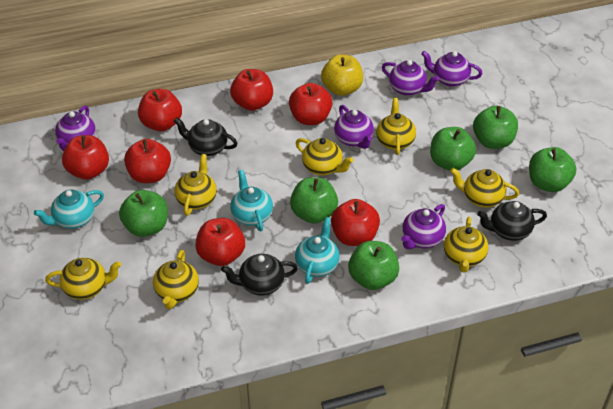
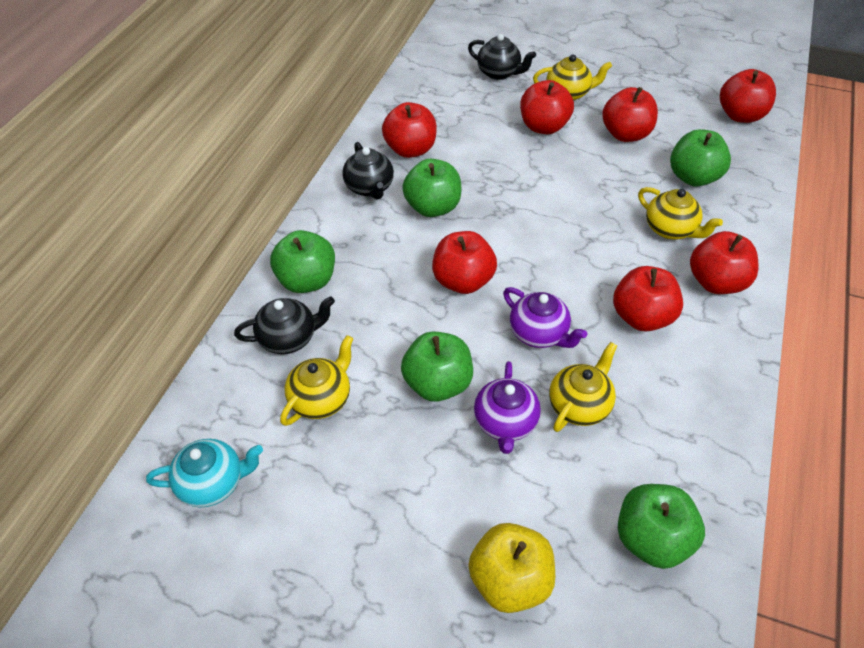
green apple: 6 -> 5
purple teapot: 5 -> 2
turquoise teapot: 3 -> 1
yellow teapot: 7 -> 4

